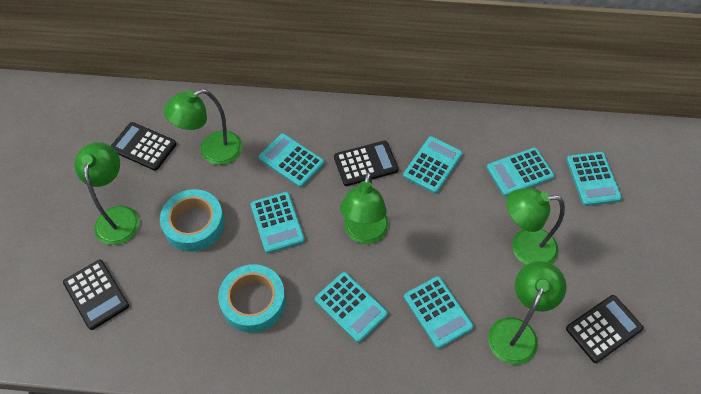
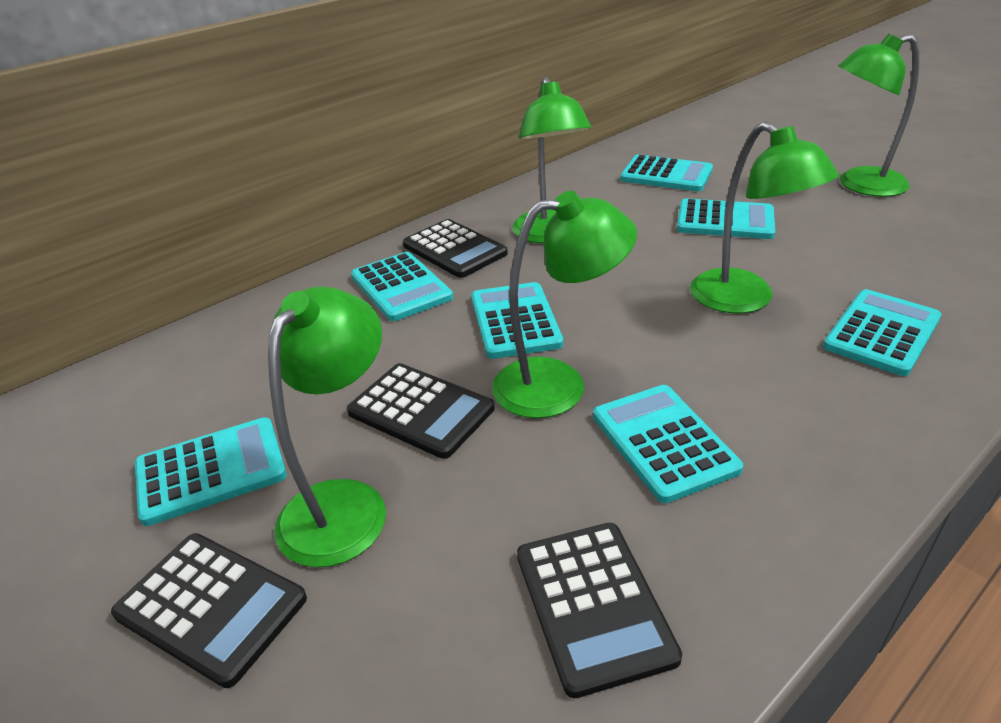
turquoise tape: 2 -> 0

